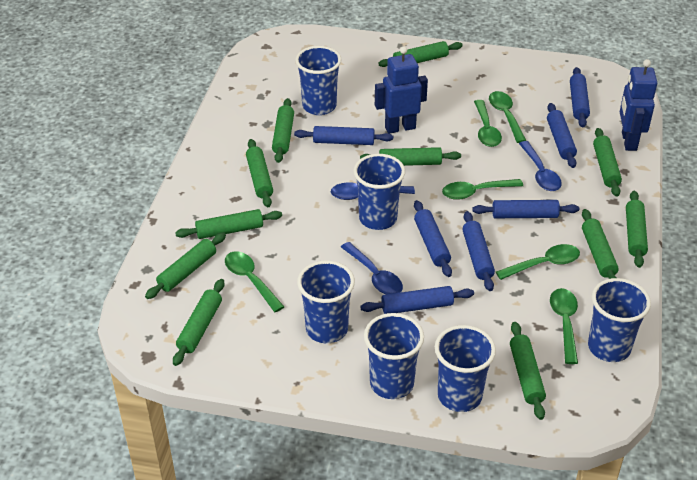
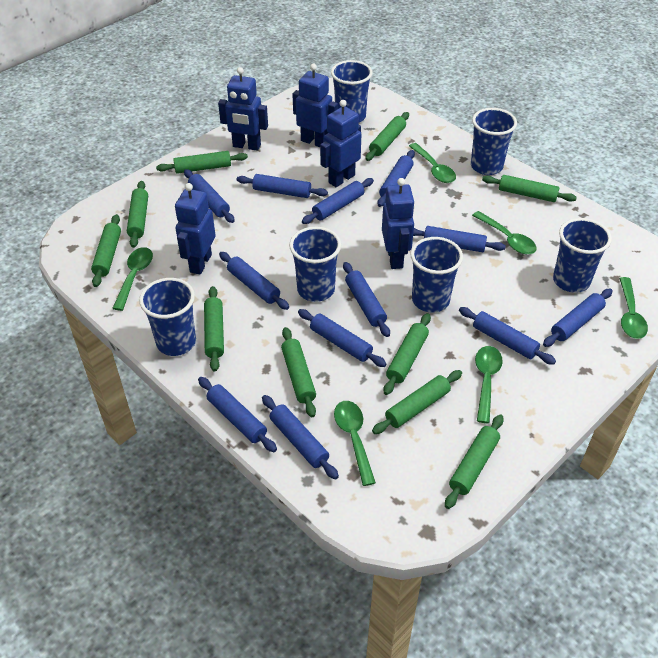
blue robot: 2 -> 5
blue rolling pin: 7 -> 12
blue spoon: 3 -> 0
green rolling pin: 11 -> 10

